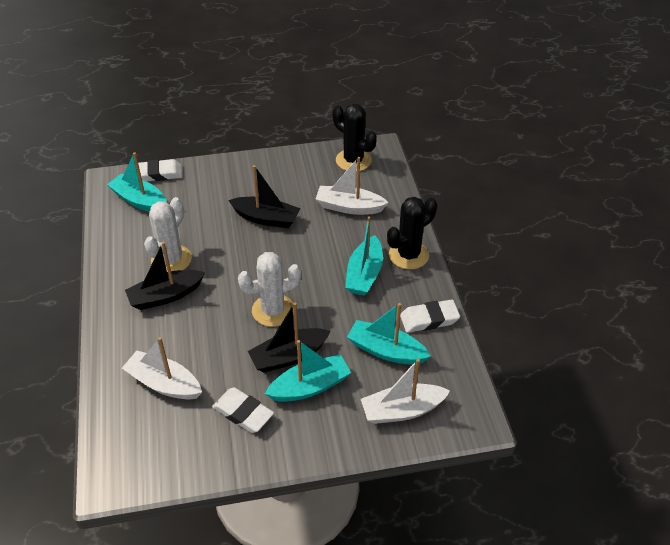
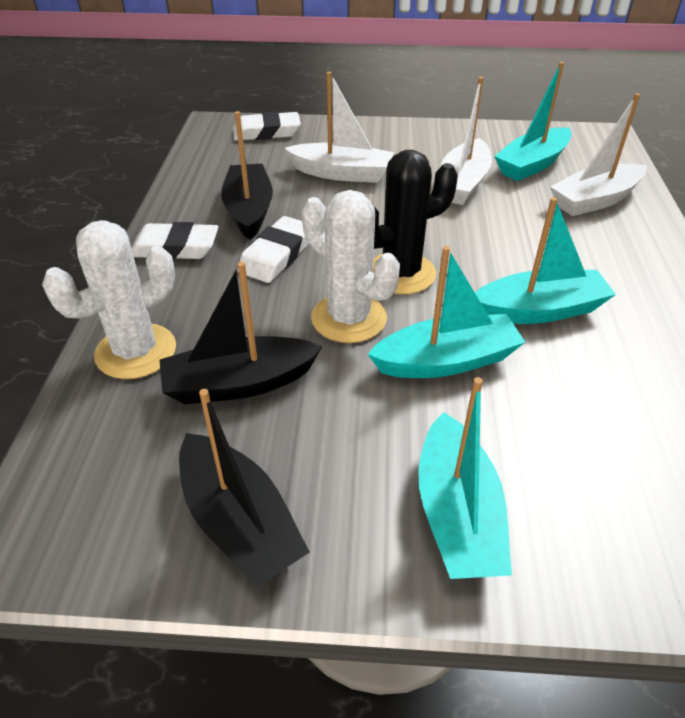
black cactus: 2 -> 1

